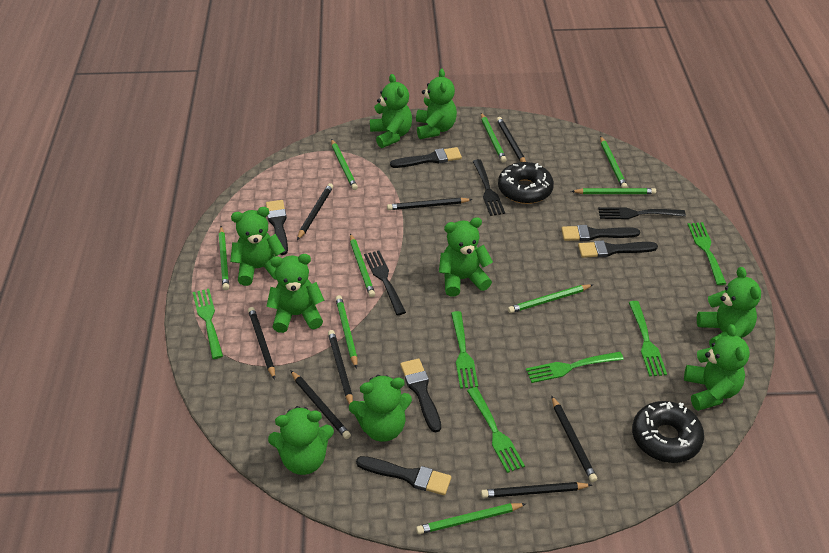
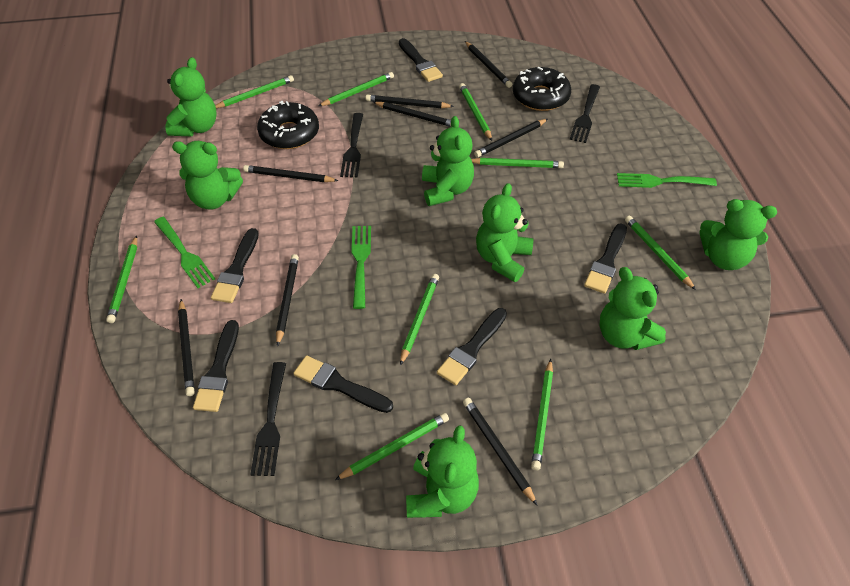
green fork: 6 -> 3
green teddy bear: 9 -> 7

